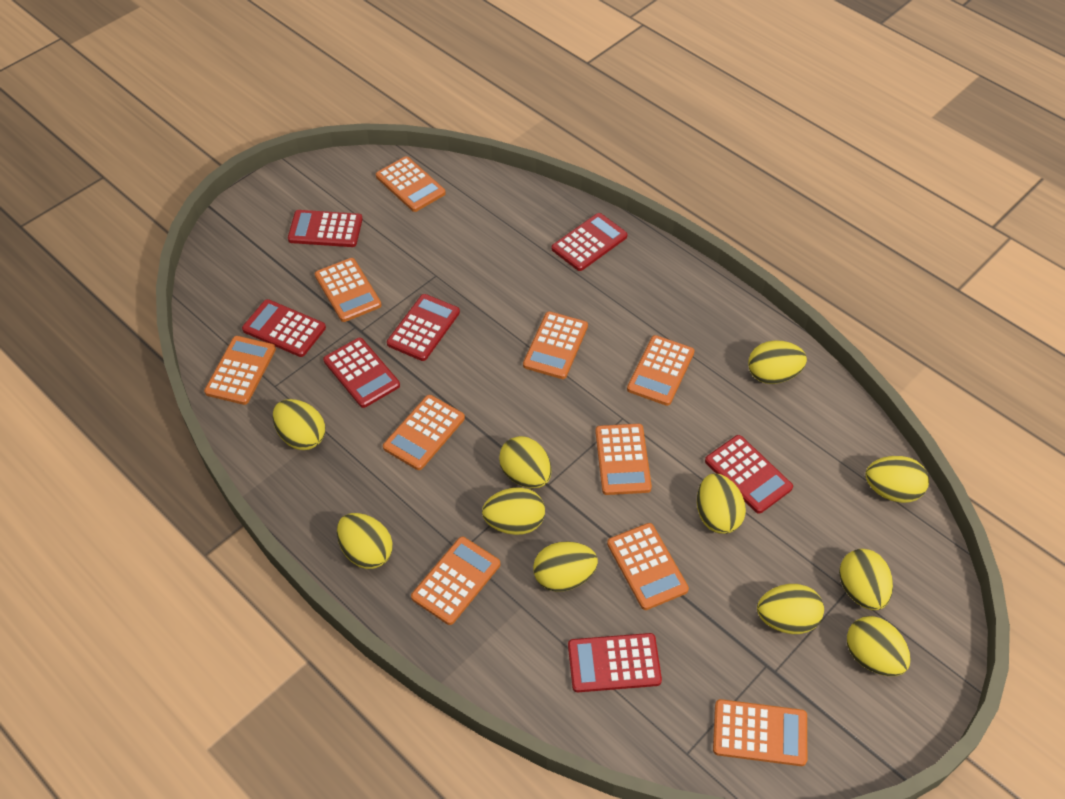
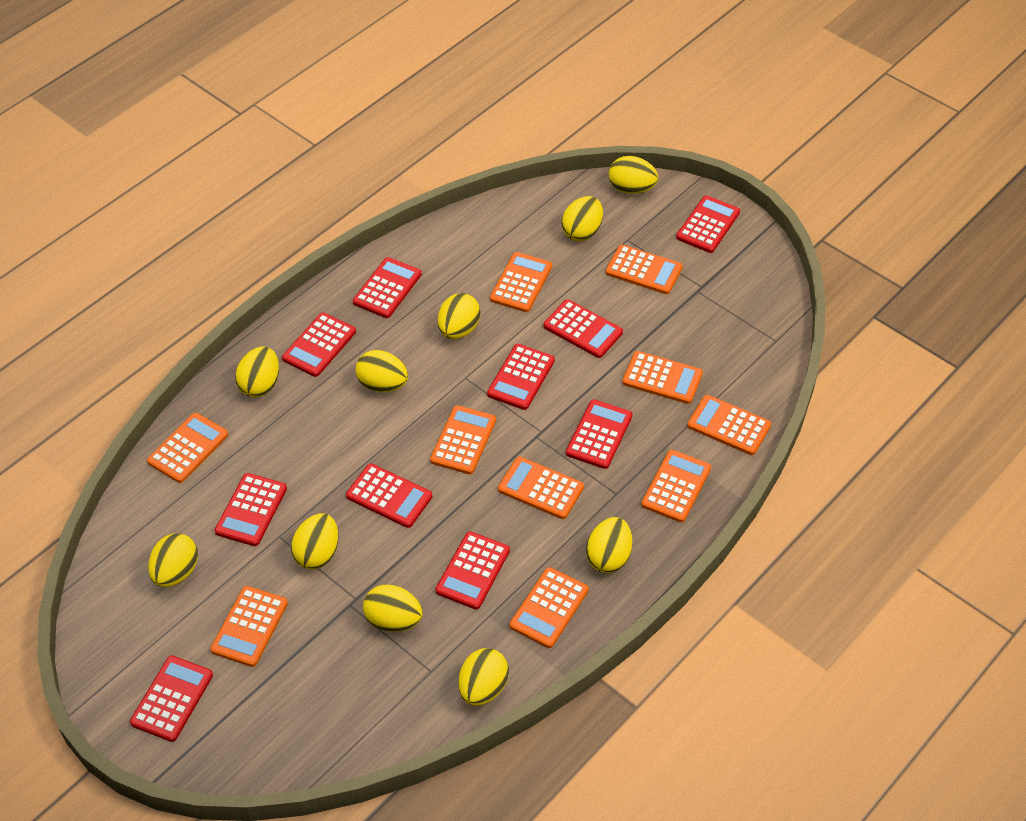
red calculator: 7 -> 10
yellow egg: 11 -> 10

